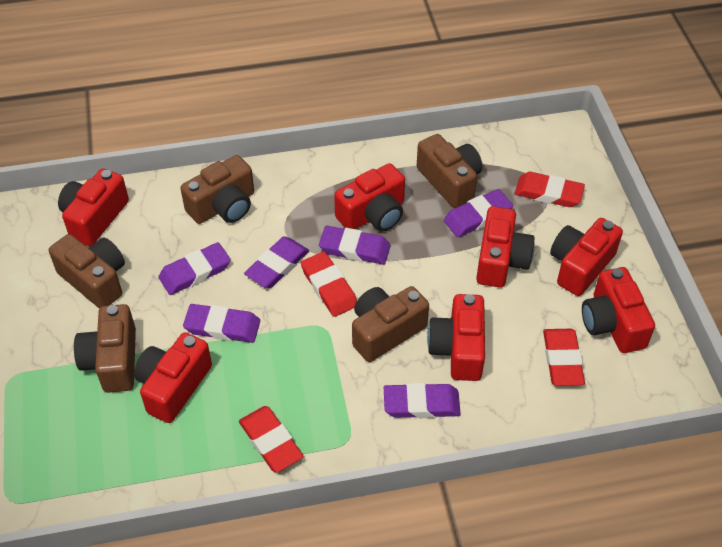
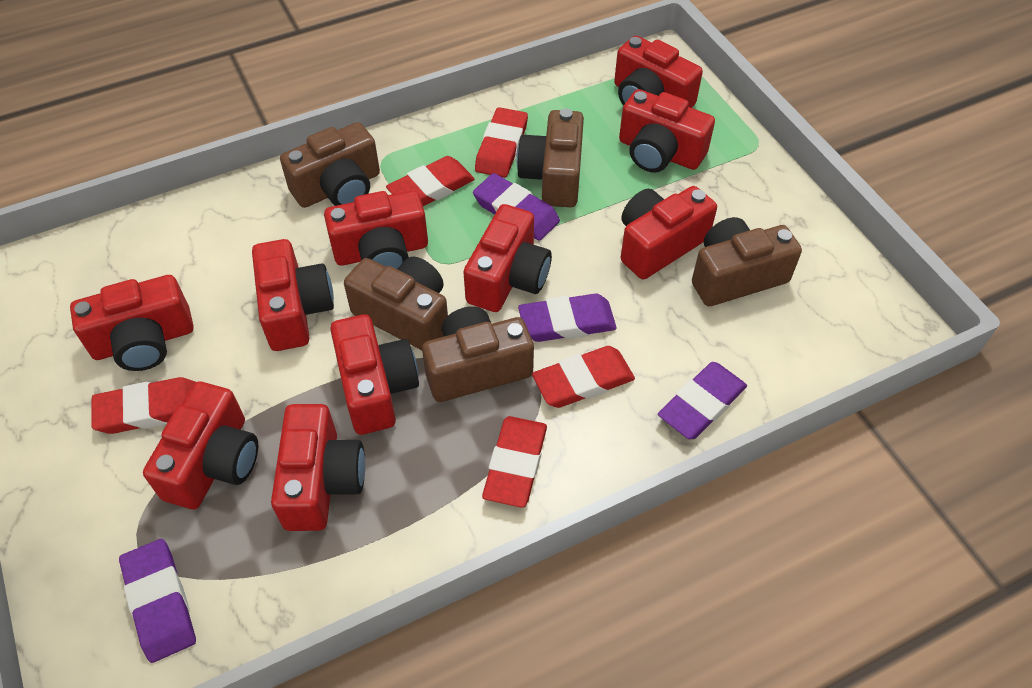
purple eraser: 6 -> 4
red camera: 7 -> 10
red eraser: 4 -> 5

